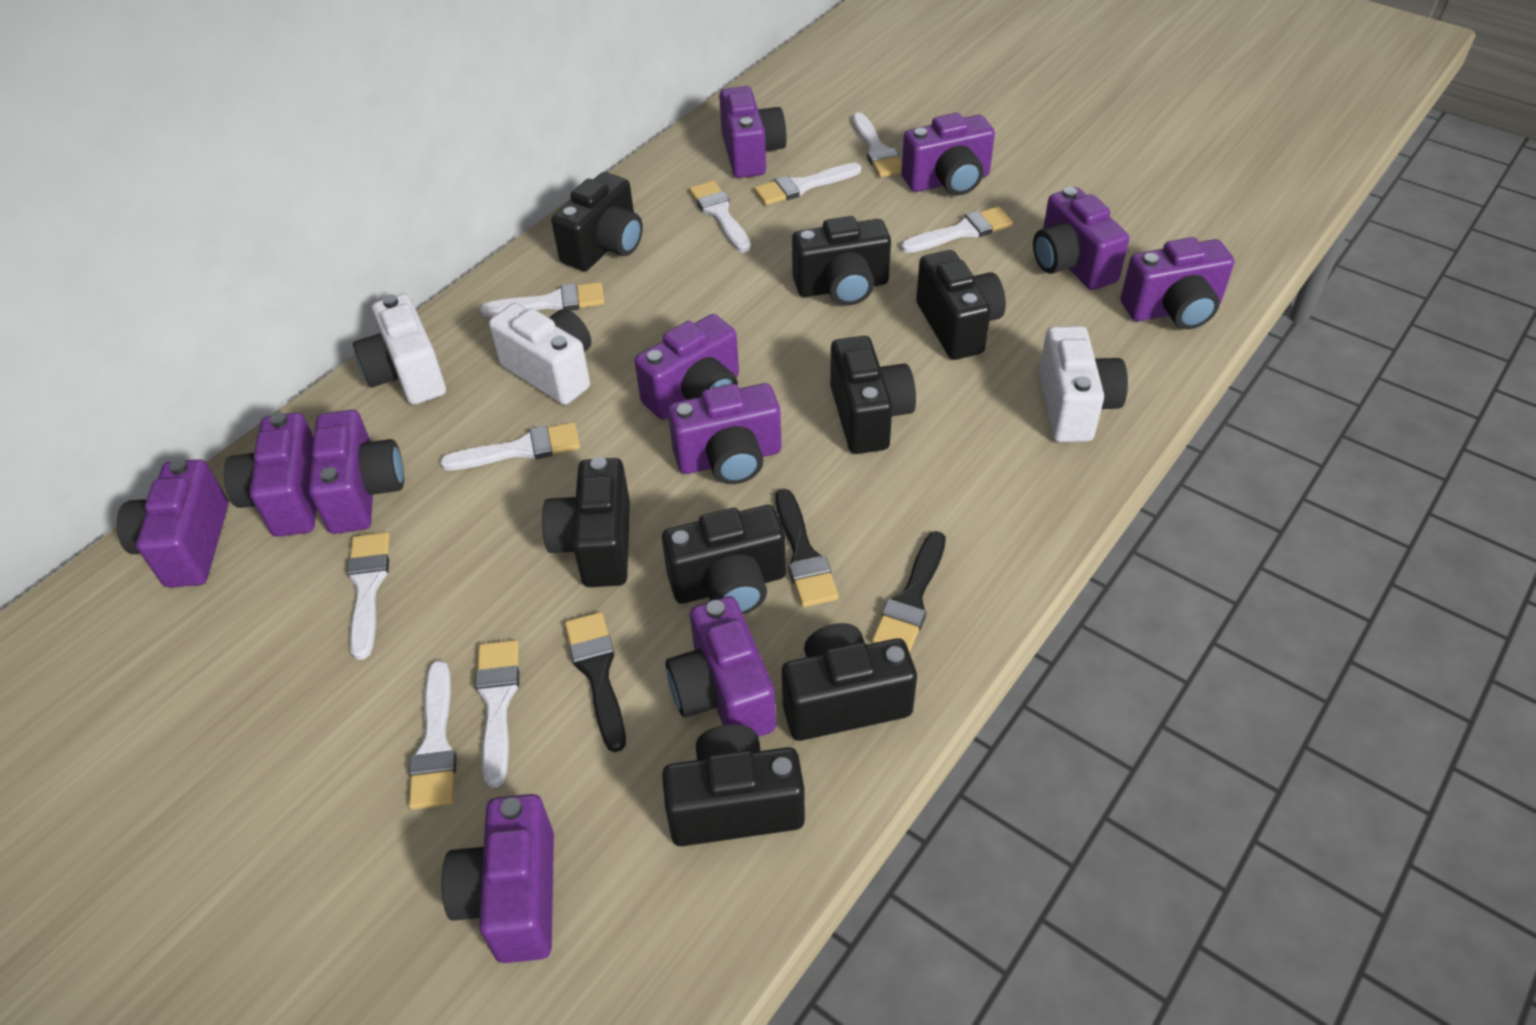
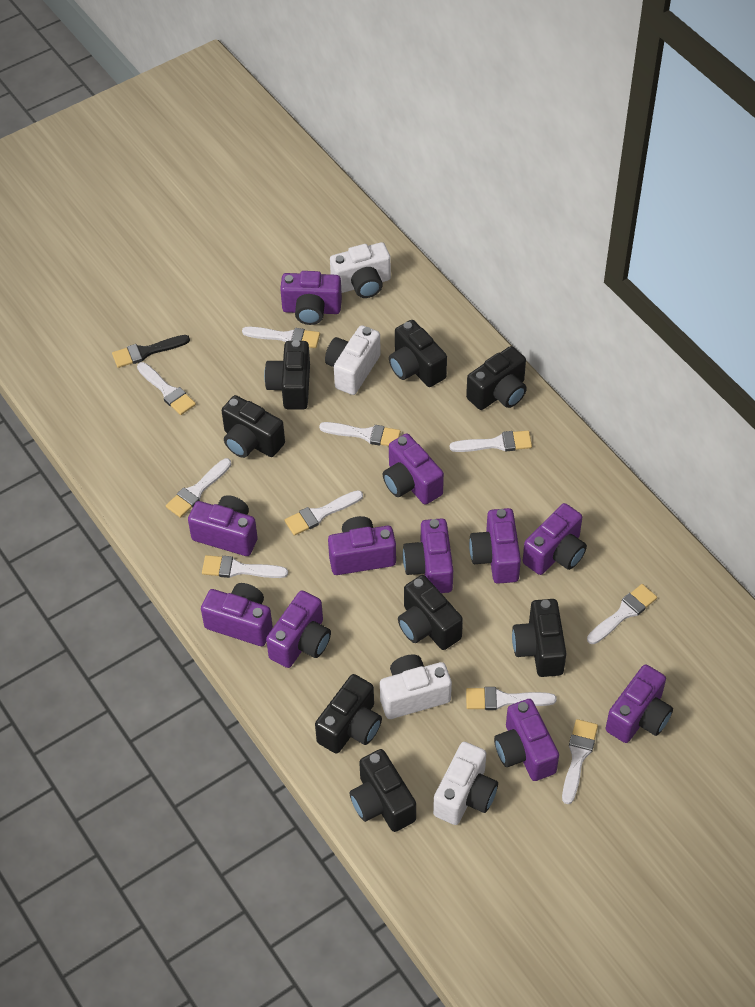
black brush: 3 -> 1
white brush: 9 -> 10
white camera: 3 -> 4

